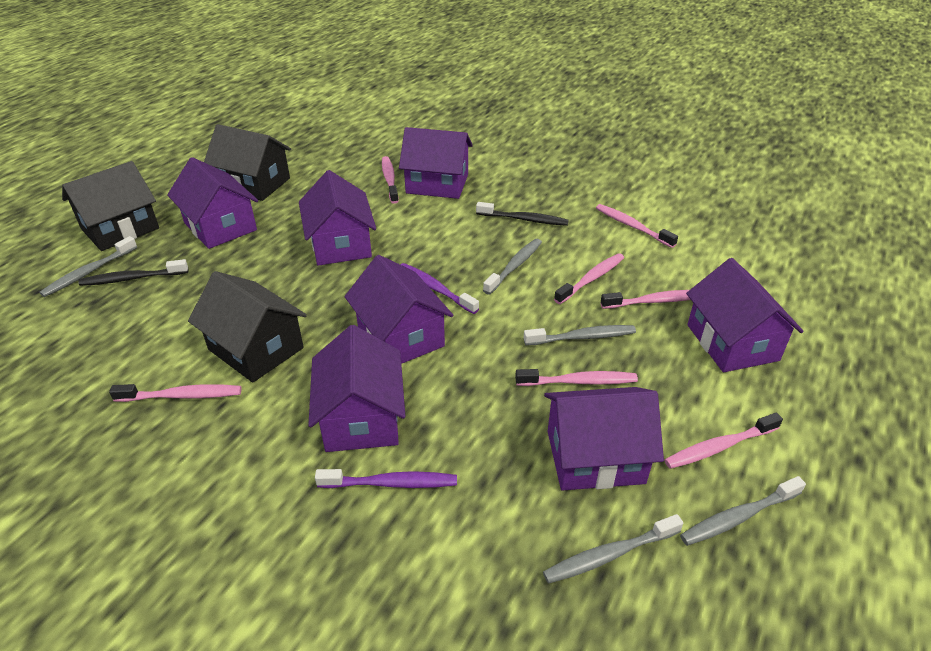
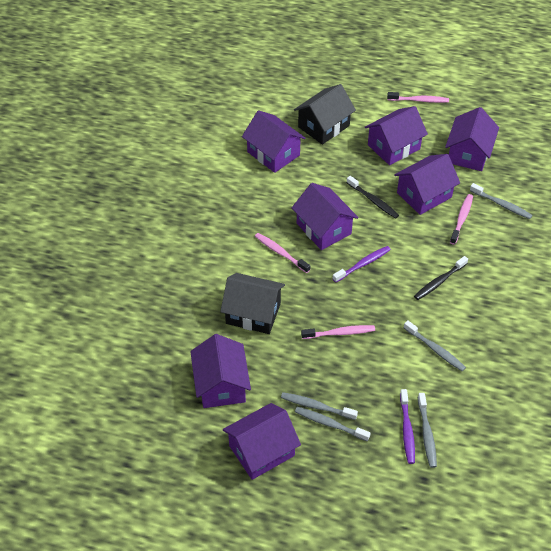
black house: 3 -> 2
pink toothbrush: 7 -> 4

